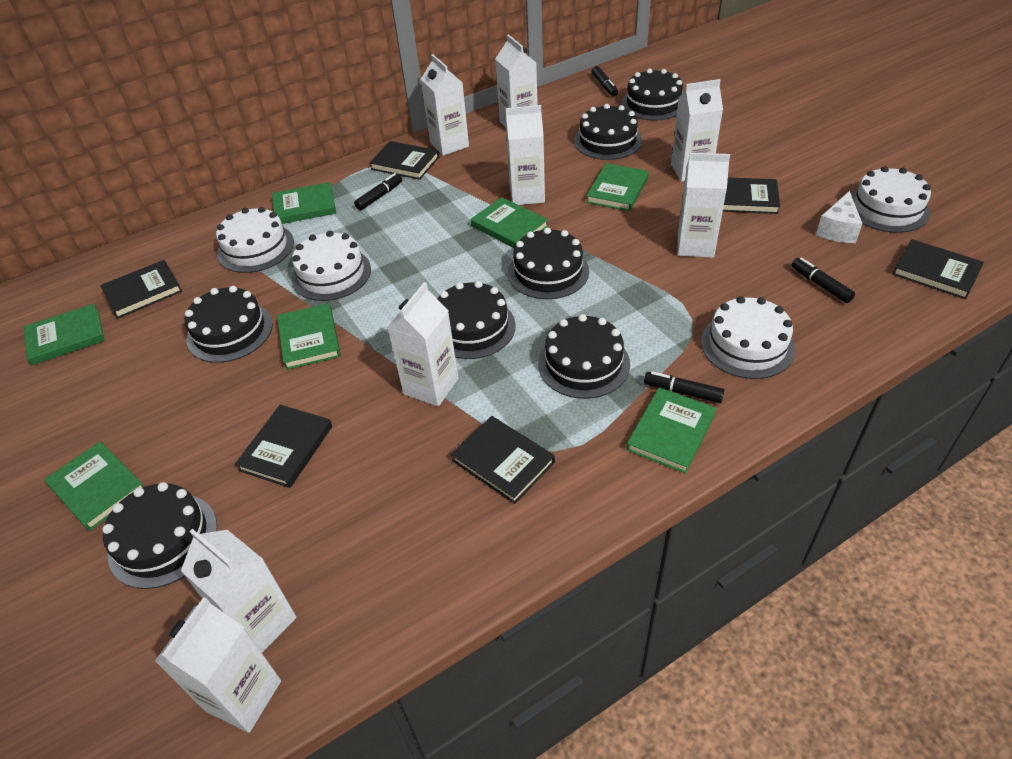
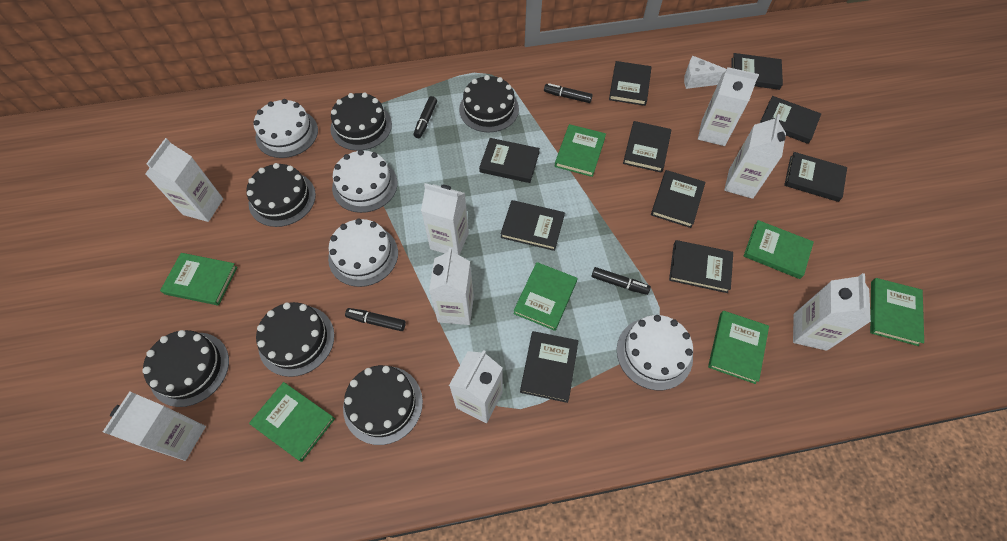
black book: 6 -> 10
black cake: 7 -> 6

